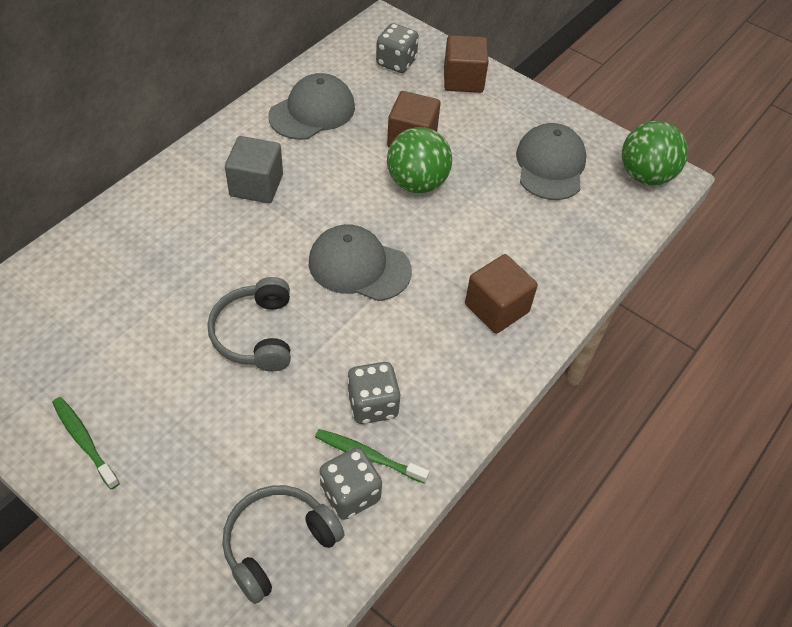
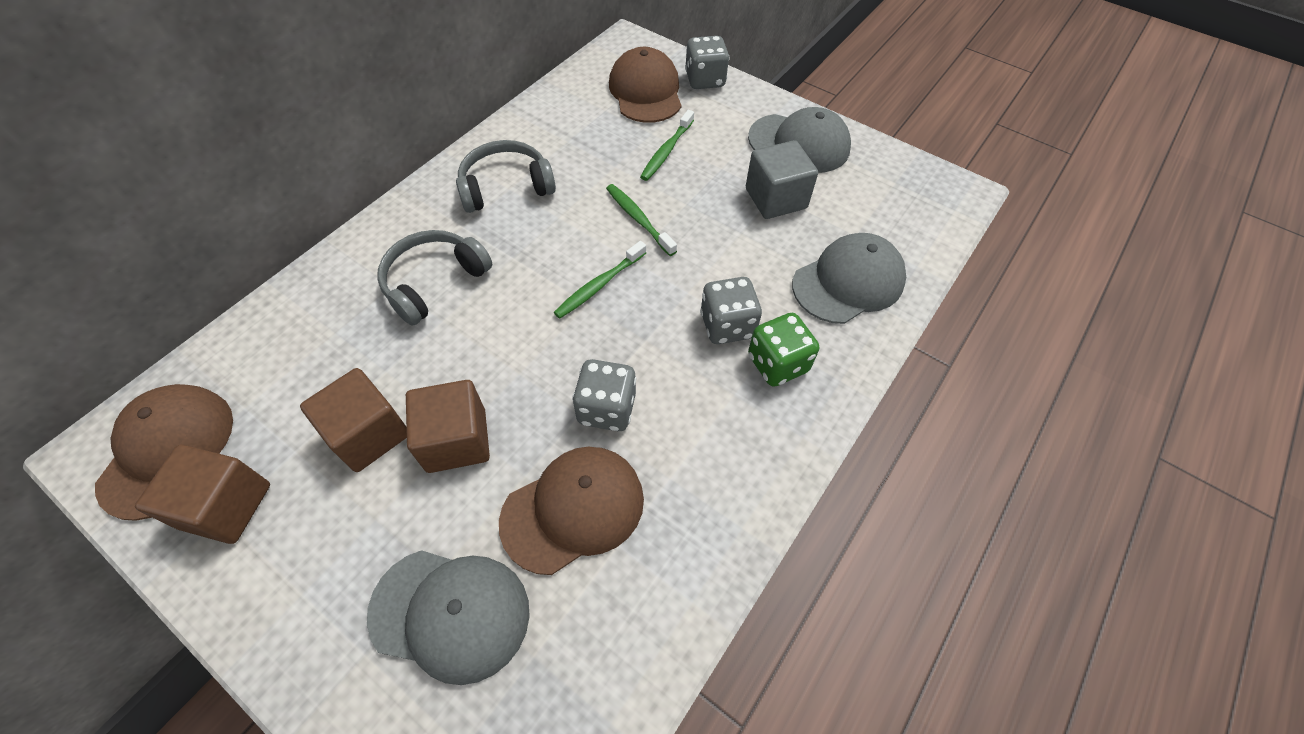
brown cap: 0 -> 3
green ball: 2 -> 0
green dice: 0 -> 1
green toothbrush: 2 -> 3

